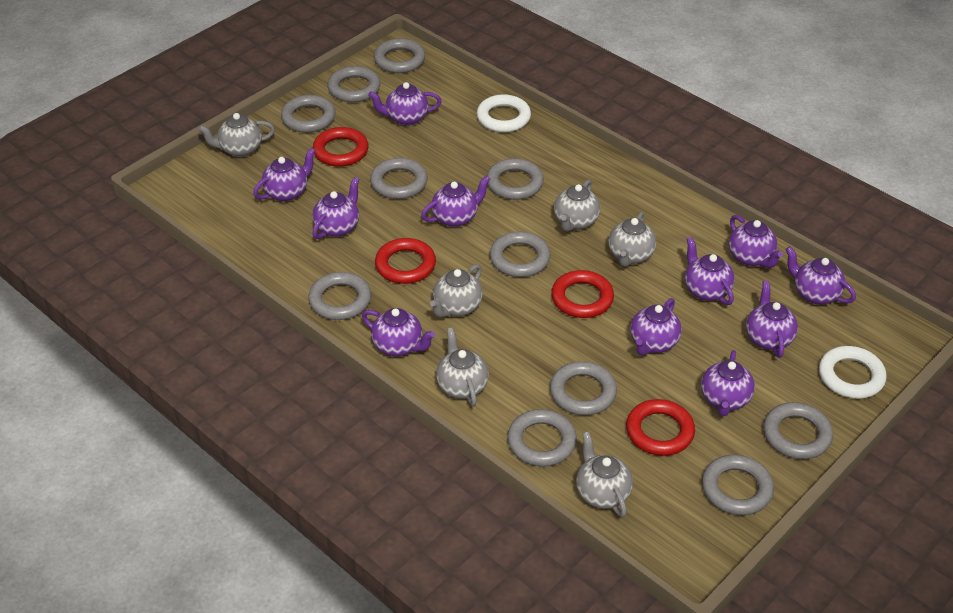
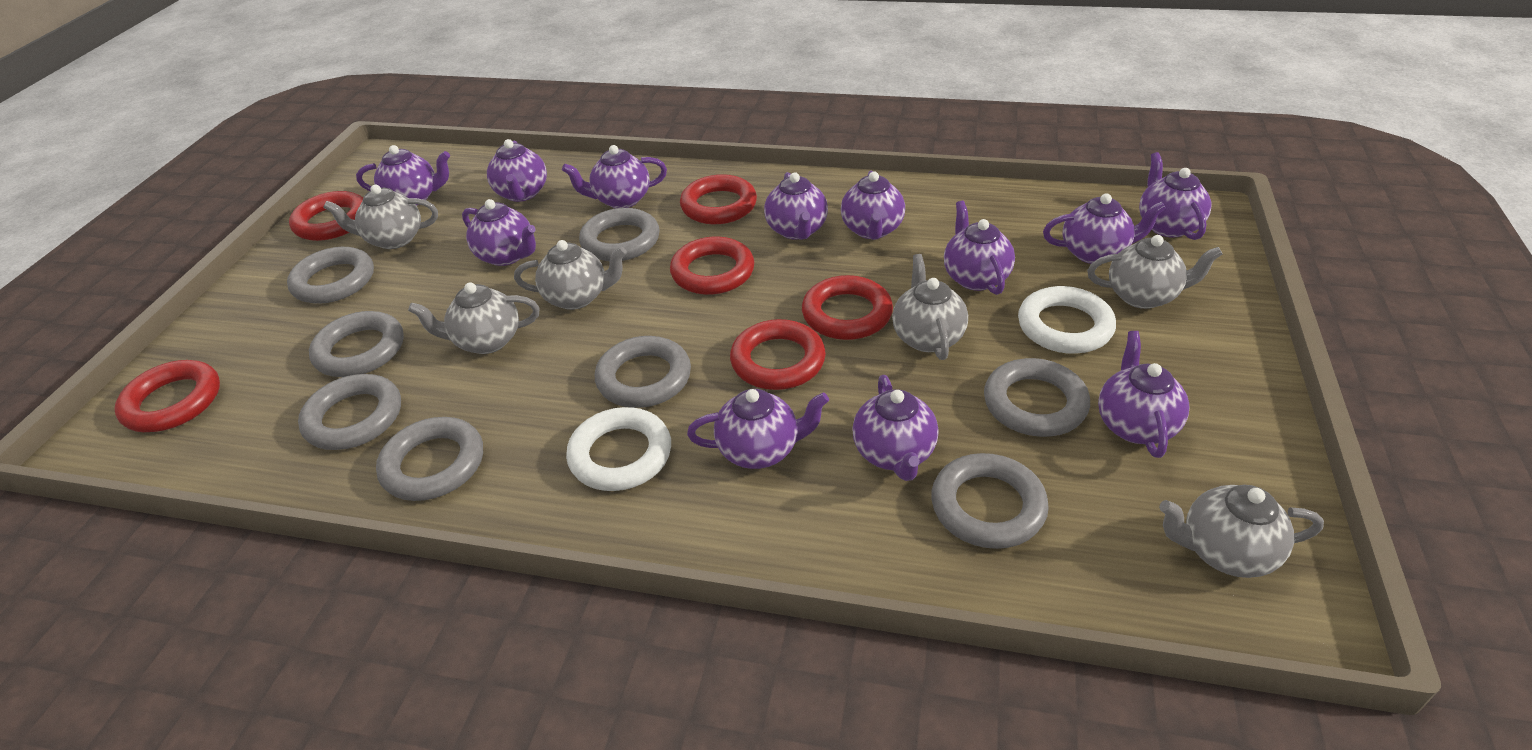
grey ring: 11 -> 8
purple teapot: 11 -> 12
red ring: 4 -> 6

